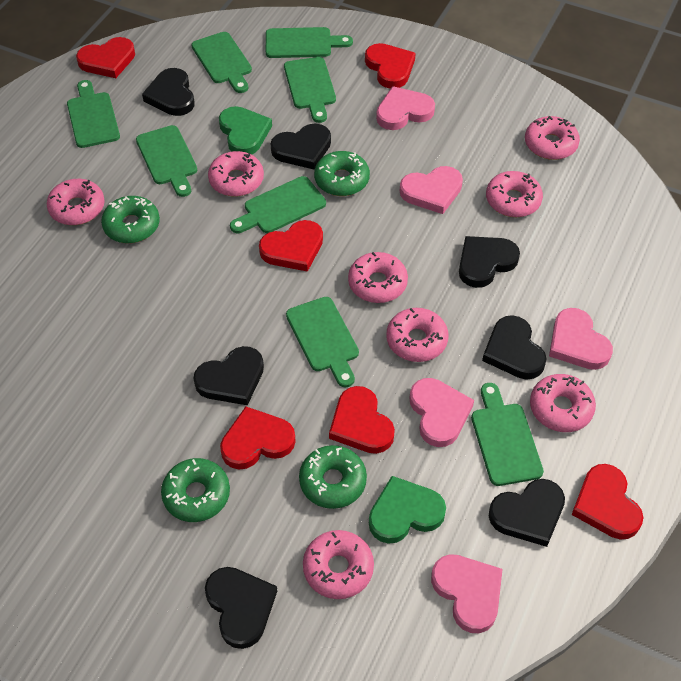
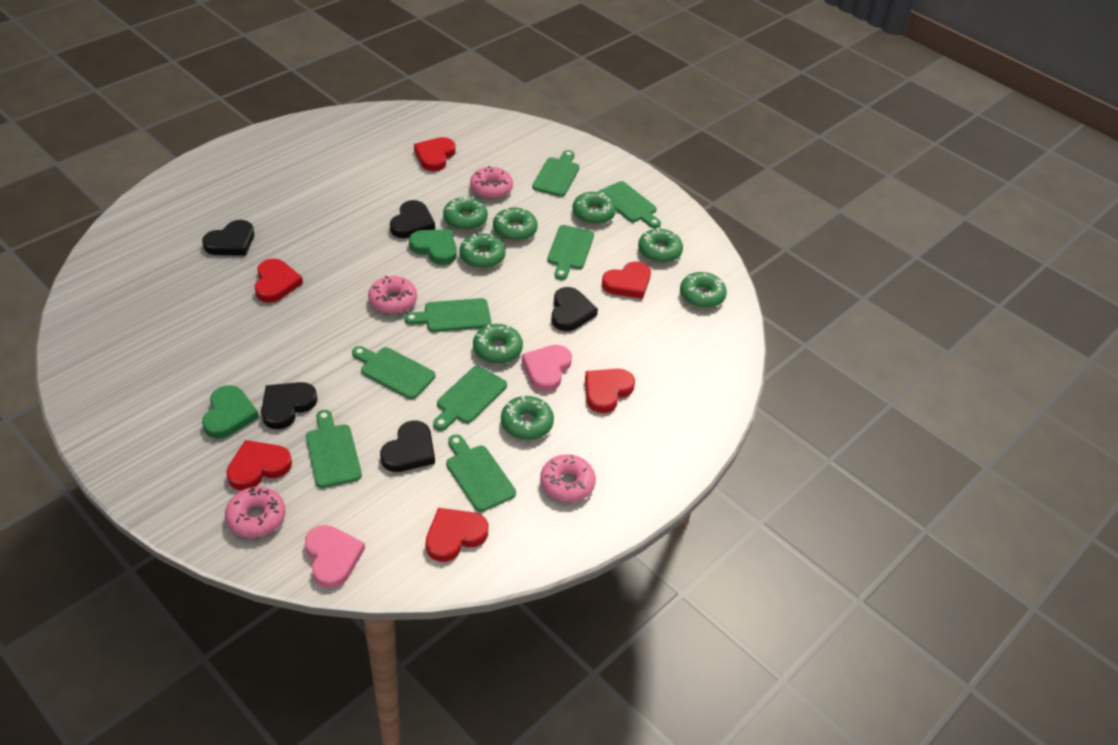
black heart: 7 -> 5
green donut: 4 -> 8
pink donut: 8 -> 4
pink heart: 5 -> 2

